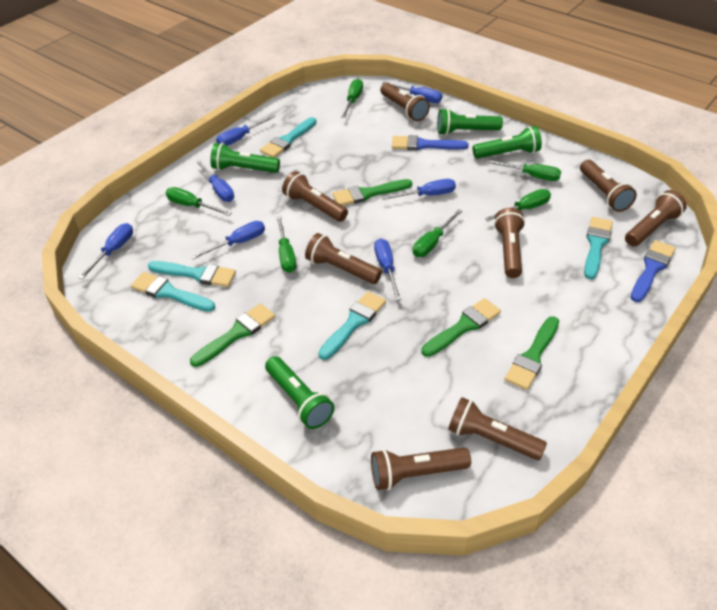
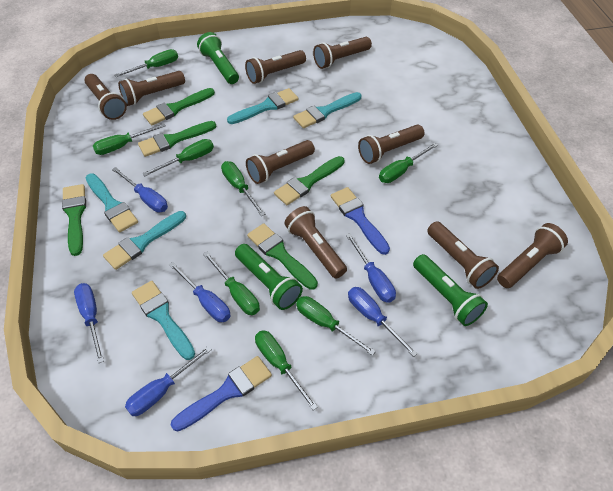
blue screwdriver: 7 -> 6
brown flashlight: 8 -> 9
green brush: 4 -> 5
green flashlight: 4 -> 3
green screwdriver: 6 -> 8

